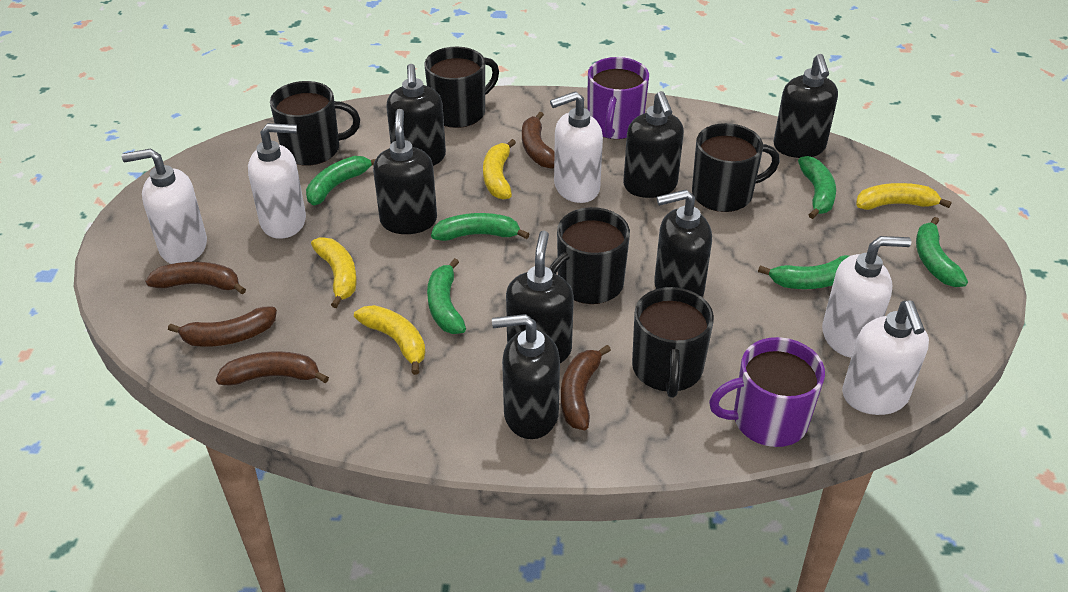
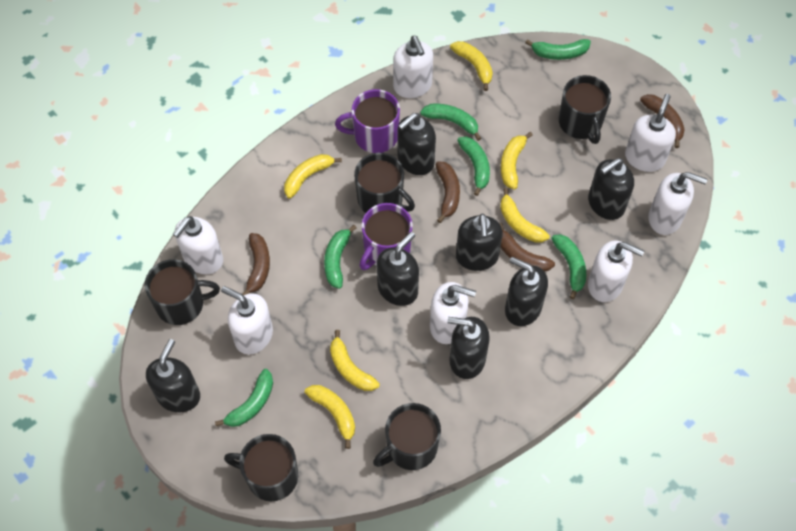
brown banana: 5 -> 4
white soap dispenser: 5 -> 7
yellow banana: 4 -> 6

